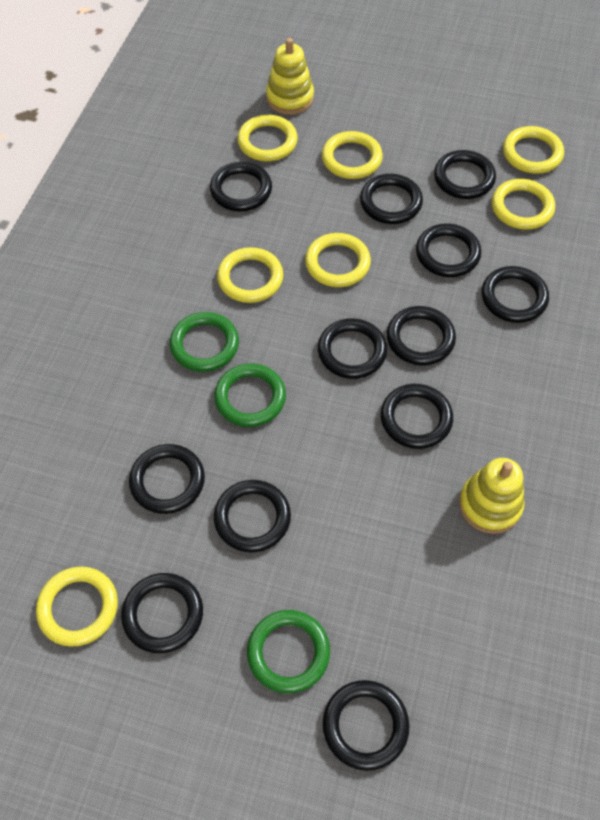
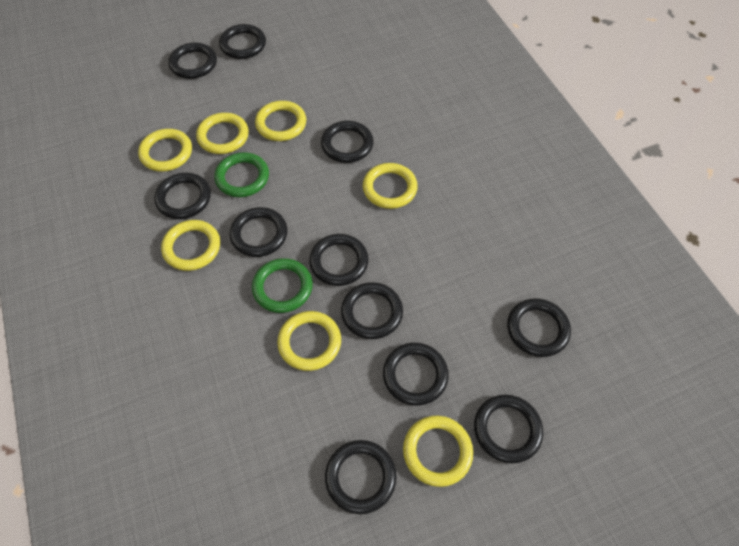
black ring: 12 -> 11
green ring: 3 -> 2
yellow stacking toy: 2 -> 0

